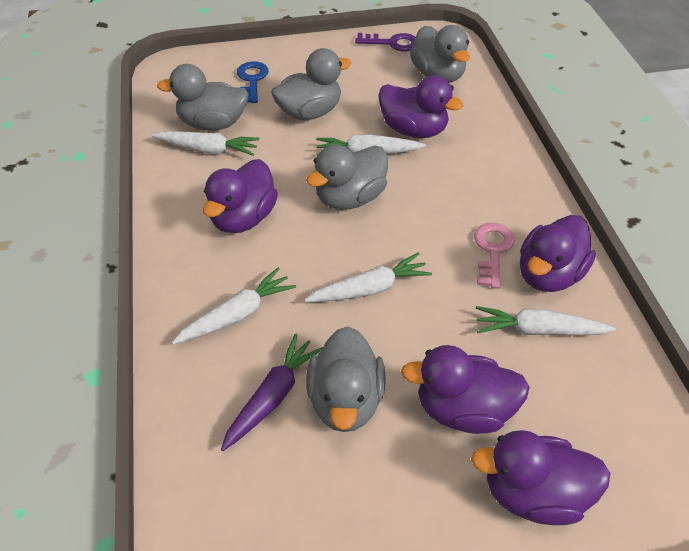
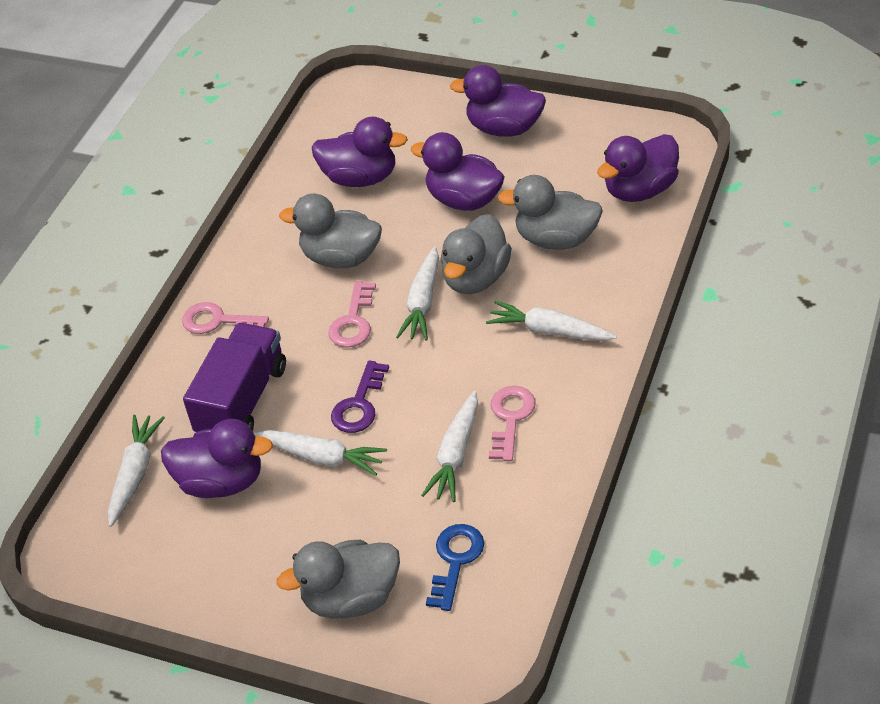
grey duck: 5 -> 4
pink key: 1 -> 3
purple carrot: 1 -> 0
purple truck: 0 -> 1

